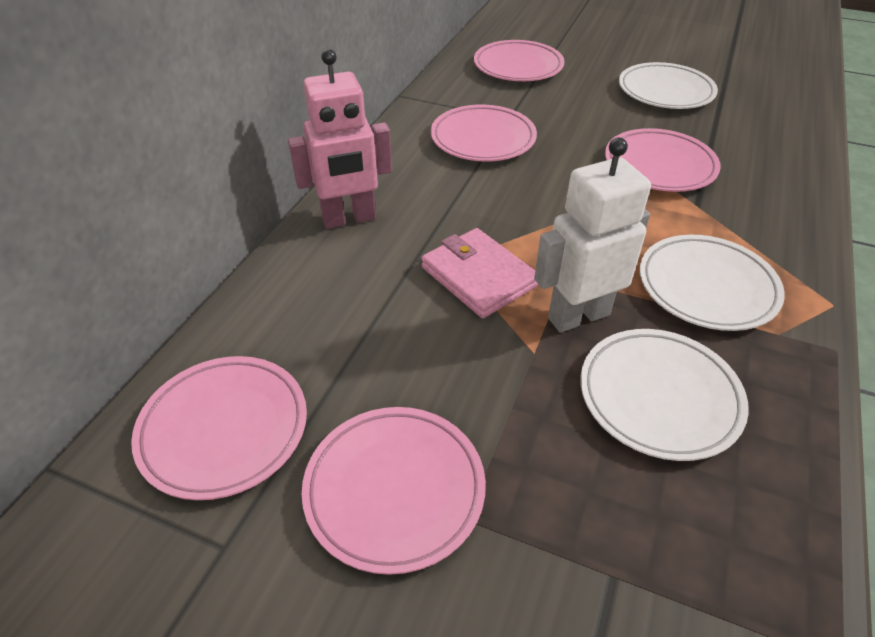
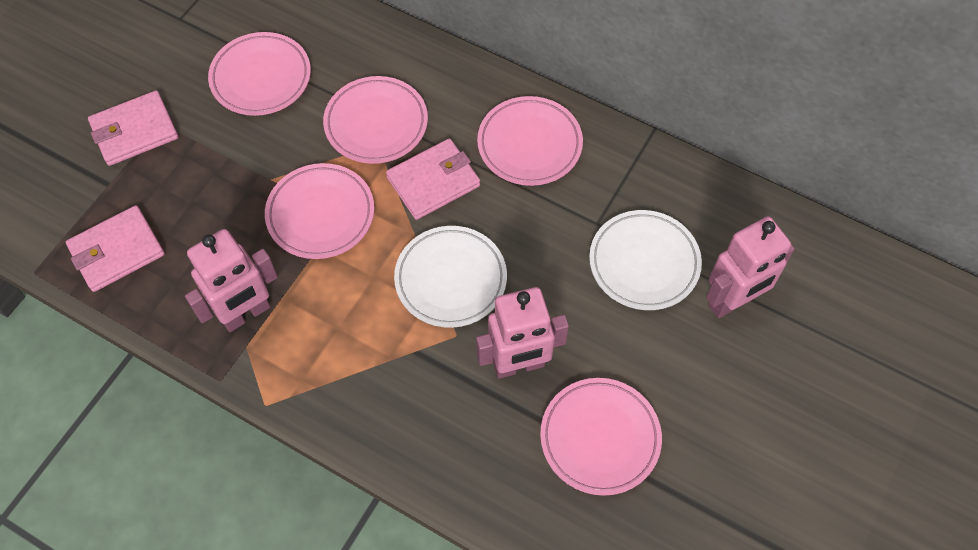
pink robot: 1 -> 3
pink wallet: 1 -> 3
white plate: 3 -> 2
white robot: 1 -> 0

